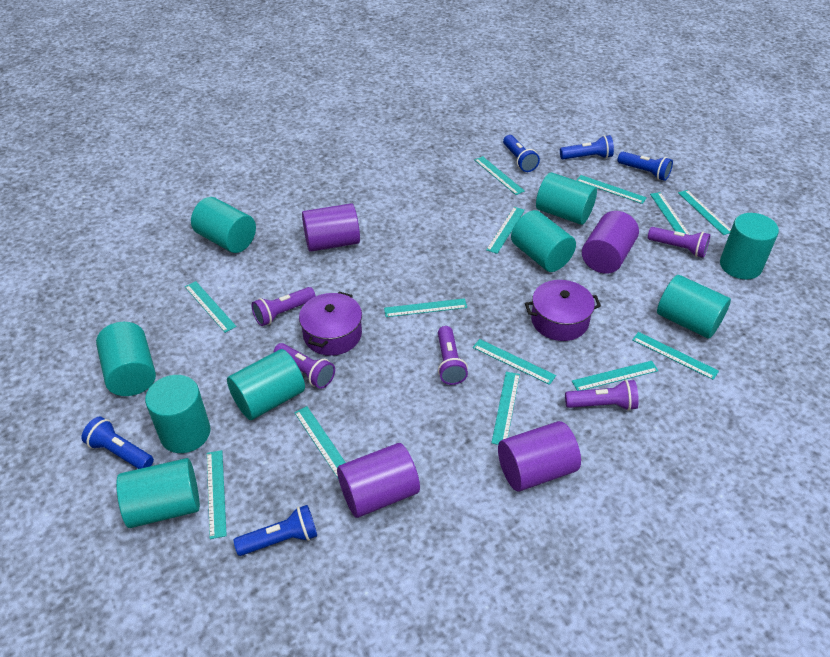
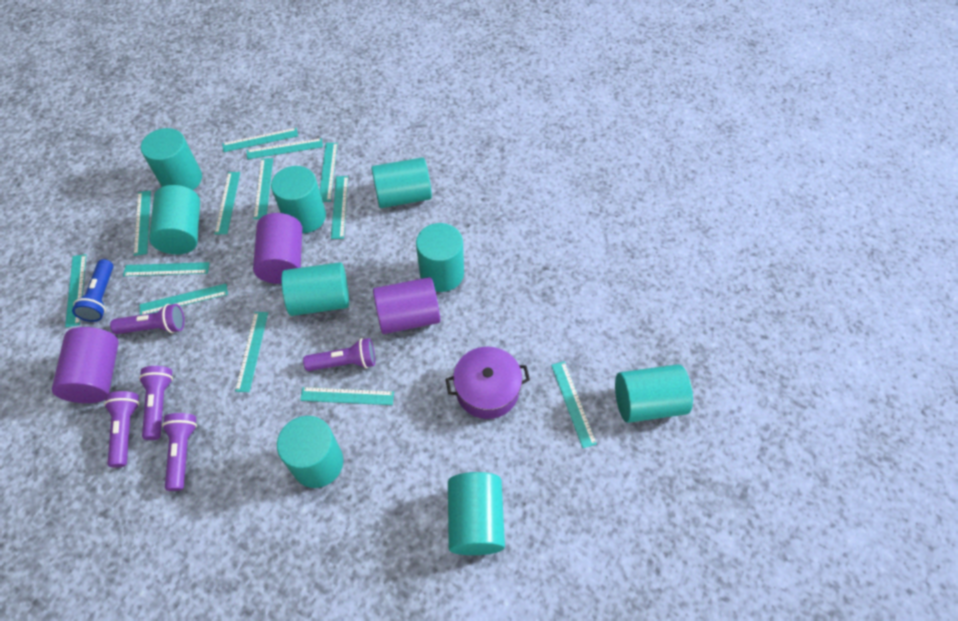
blue flashlight: 5 -> 1
purple cylinder: 4 -> 3
purple pot: 2 -> 1

